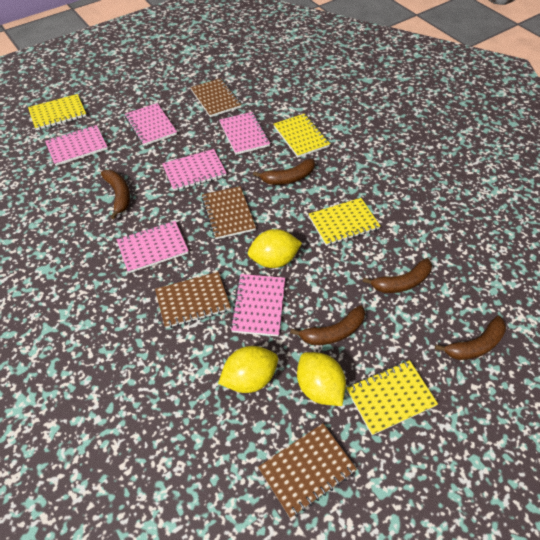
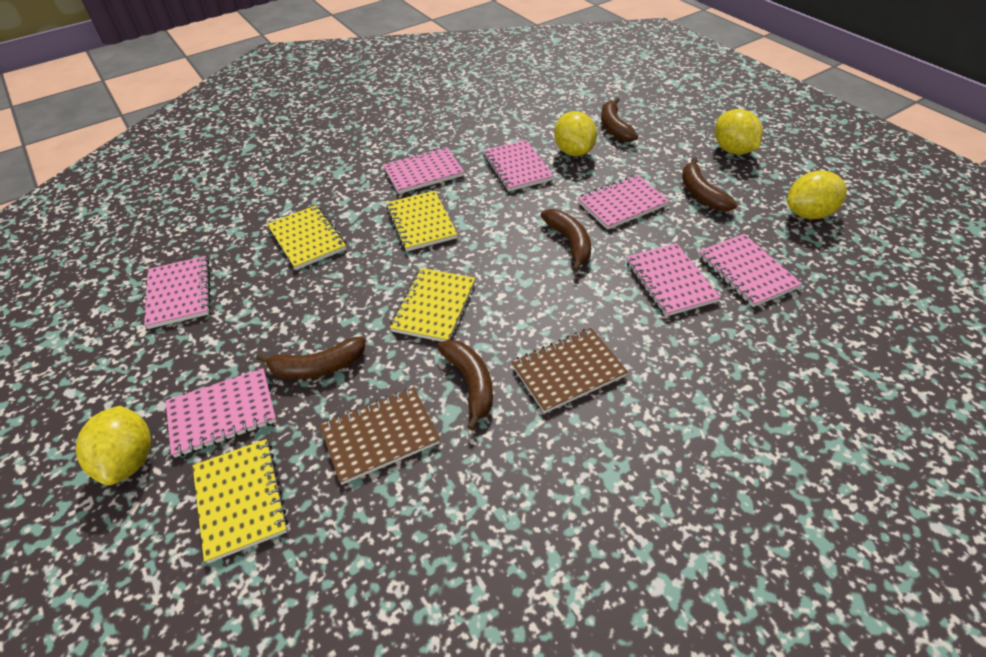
brown notebook: 4 -> 2
pink notebook: 6 -> 7
yellow lemon: 3 -> 4

